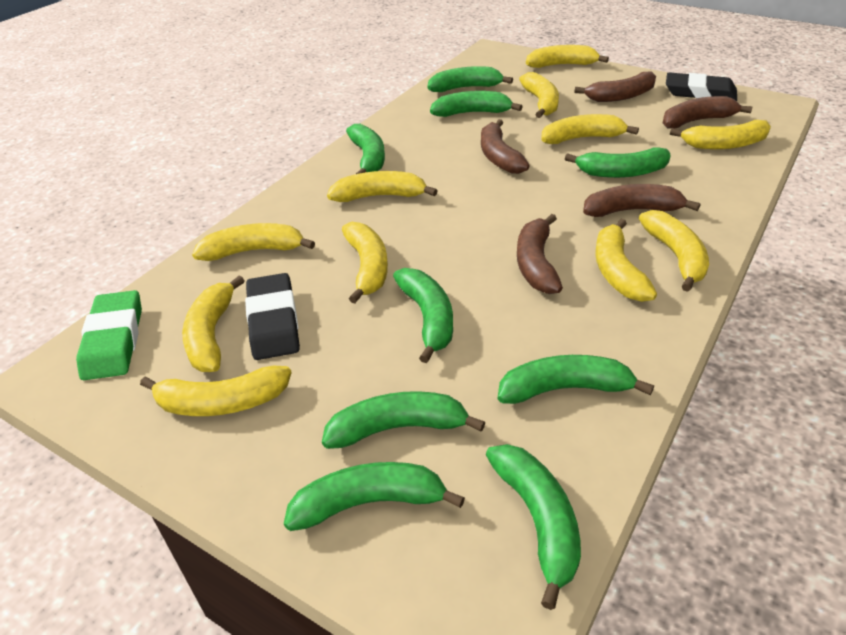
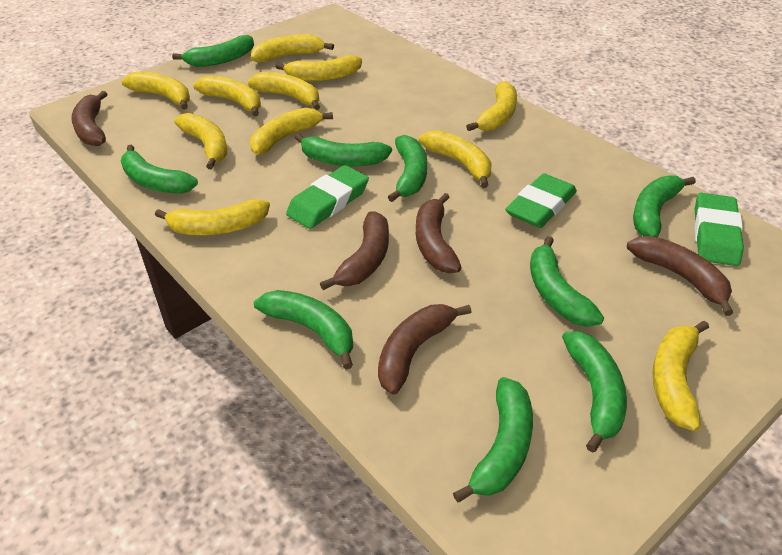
black eraser: 2 -> 0
green eraser: 1 -> 3

